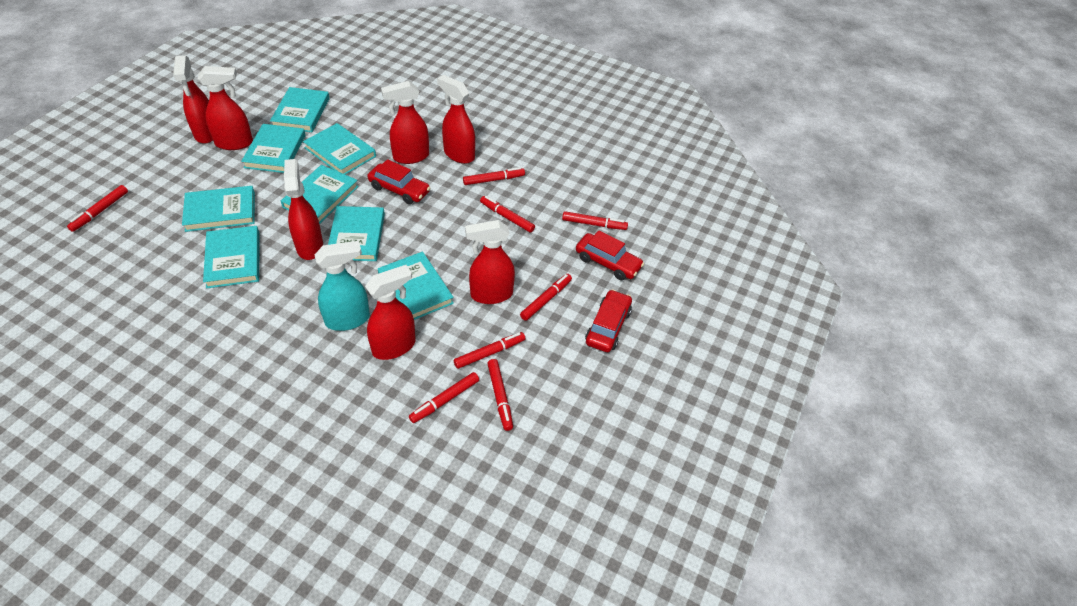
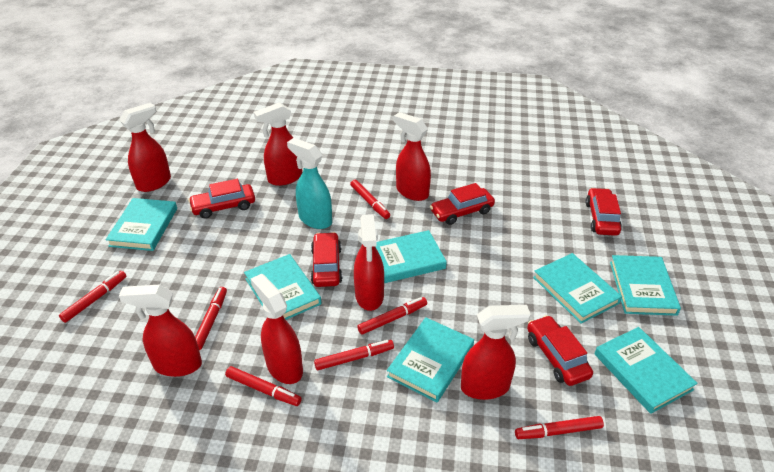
red car: 3 -> 5
red marker: 8 -> 7
turquoise book: 8 -> 7

